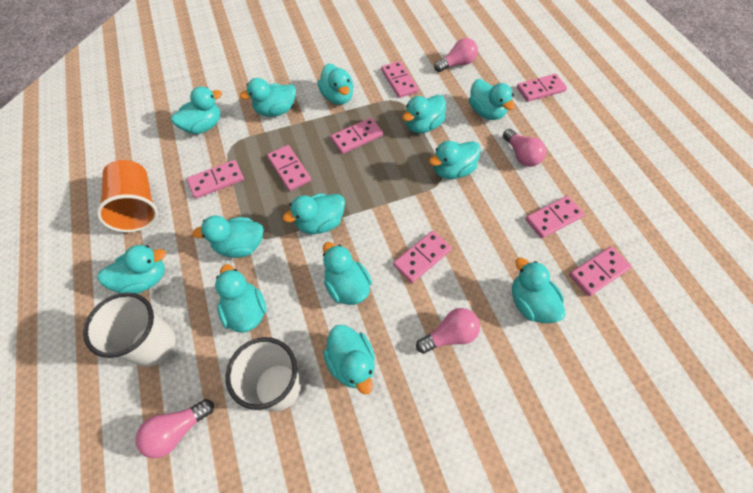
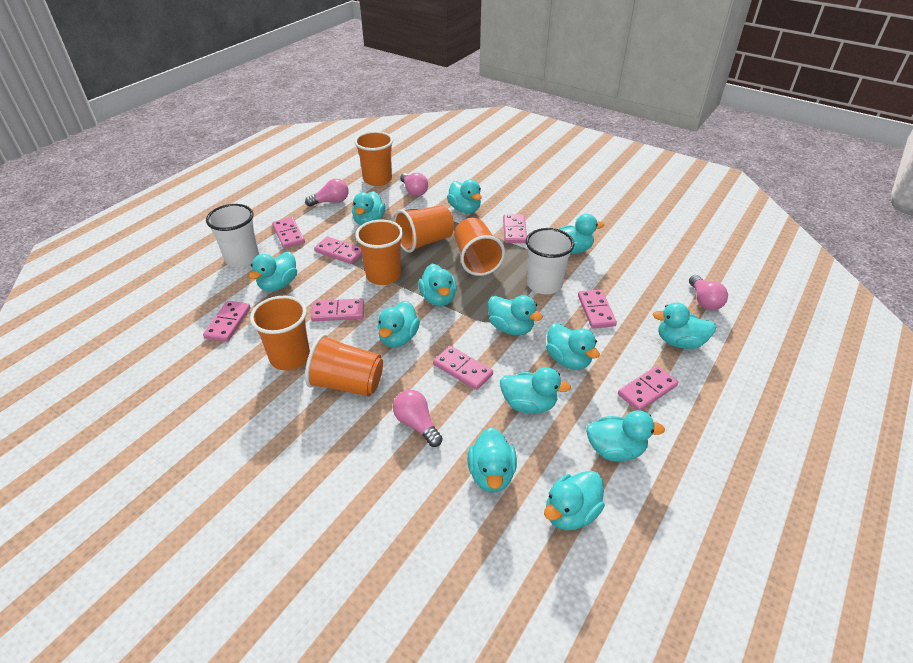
orange cup: 1 -> 6

